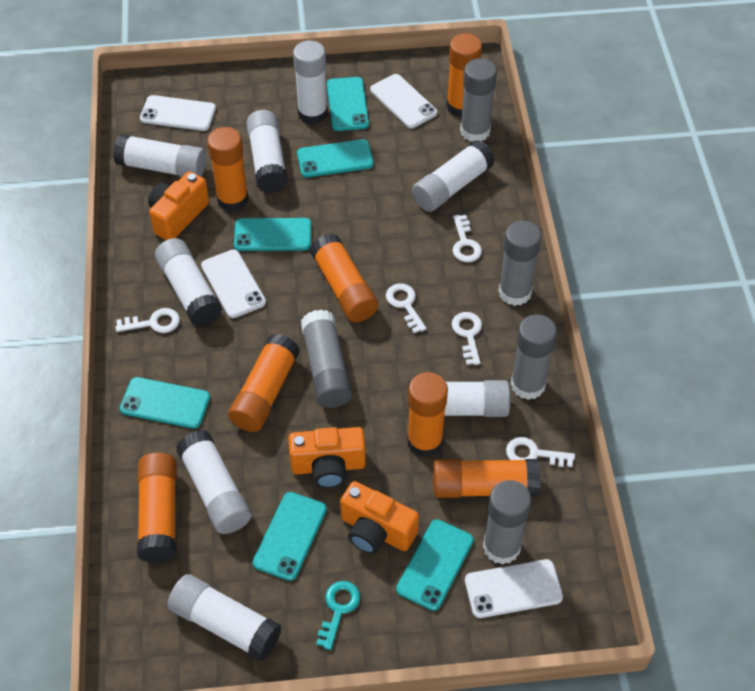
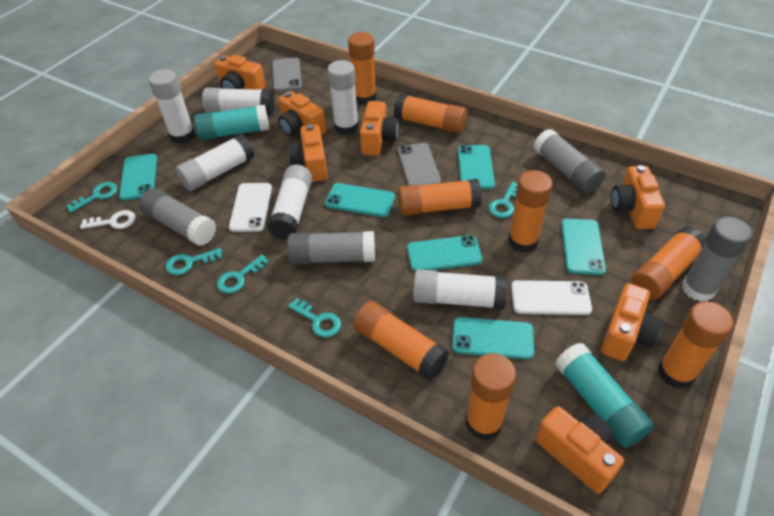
grey glue stick: 5 -> 4
grey phone: 0 -> 2
orange camera: 3 -> 7
orange glue stick: 7 -> 8
turquoise glue stick: 0 -> 2
turquoise key: 1 -> 5
white glue stick: 8 -> 6
white key: 5 -> 1
white phone: 4 -> 2

